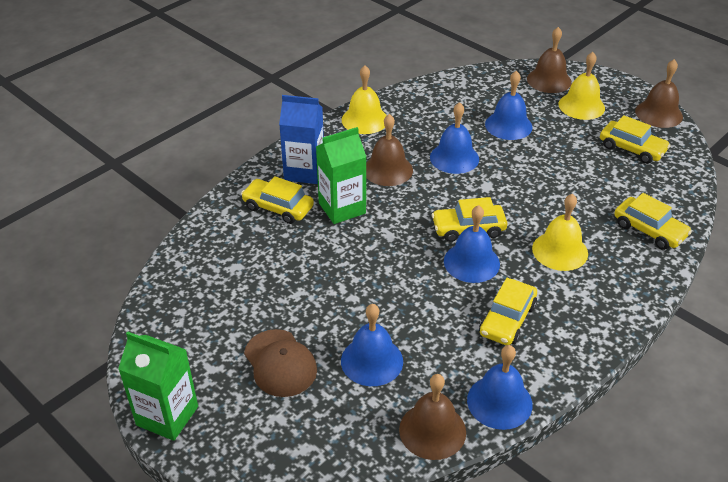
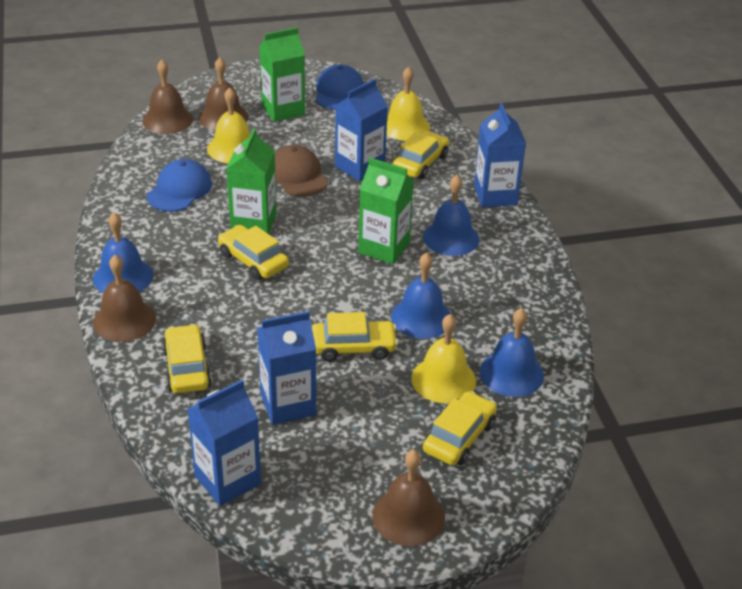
blue bell: 5 -> 4
blue cap: 0 -> 2
blue carton: 1 -> 4
green carton: 2 -> 3

